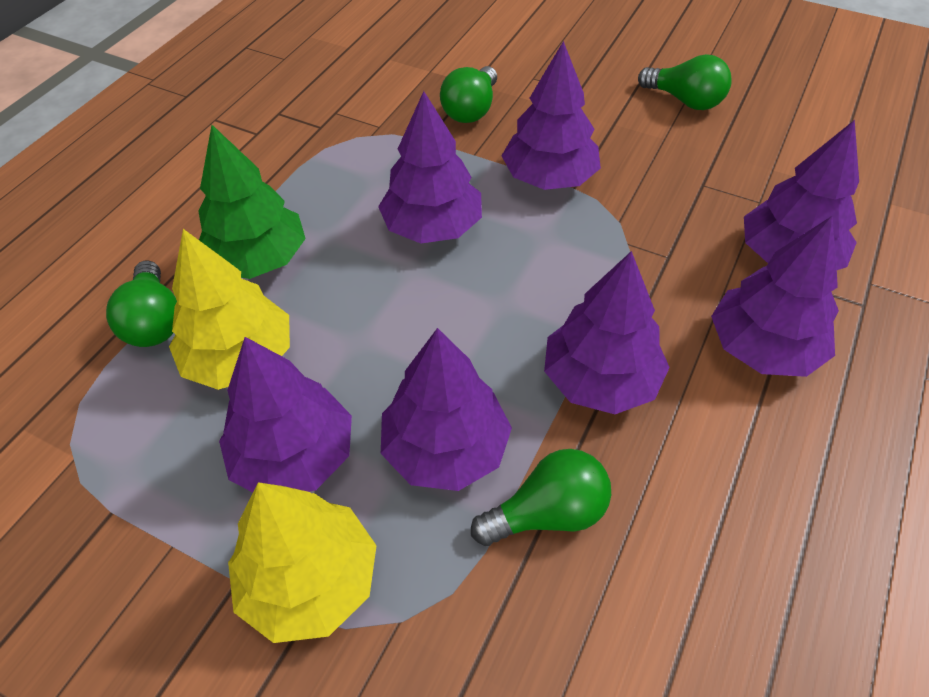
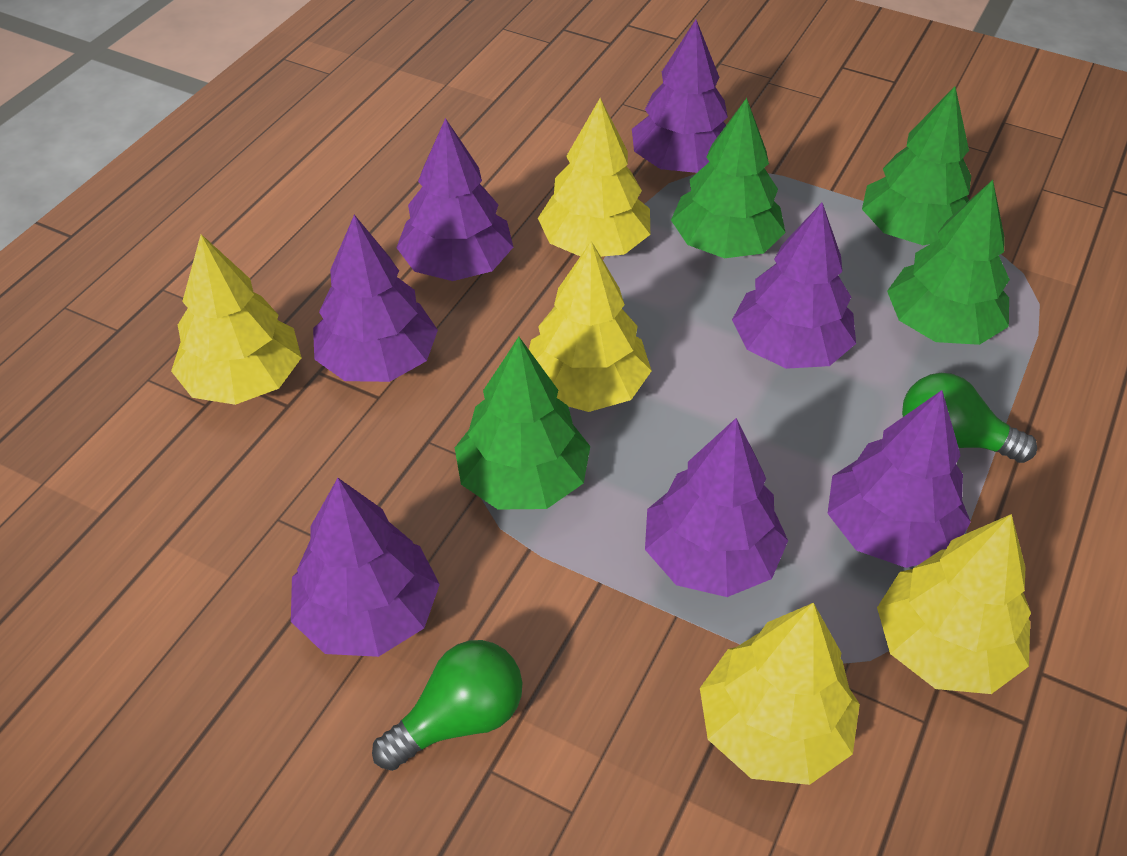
green light bulb: 4 -> 2
green tree: 1 -> 4
yellow tree: 2 -> 5

